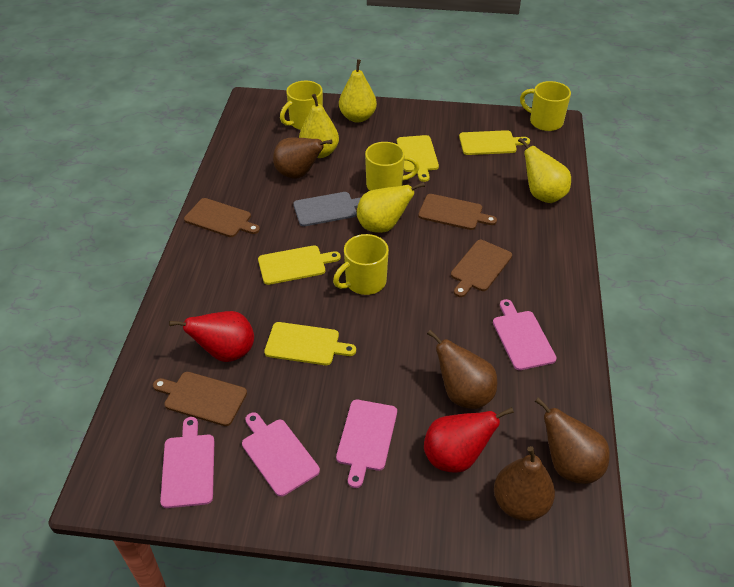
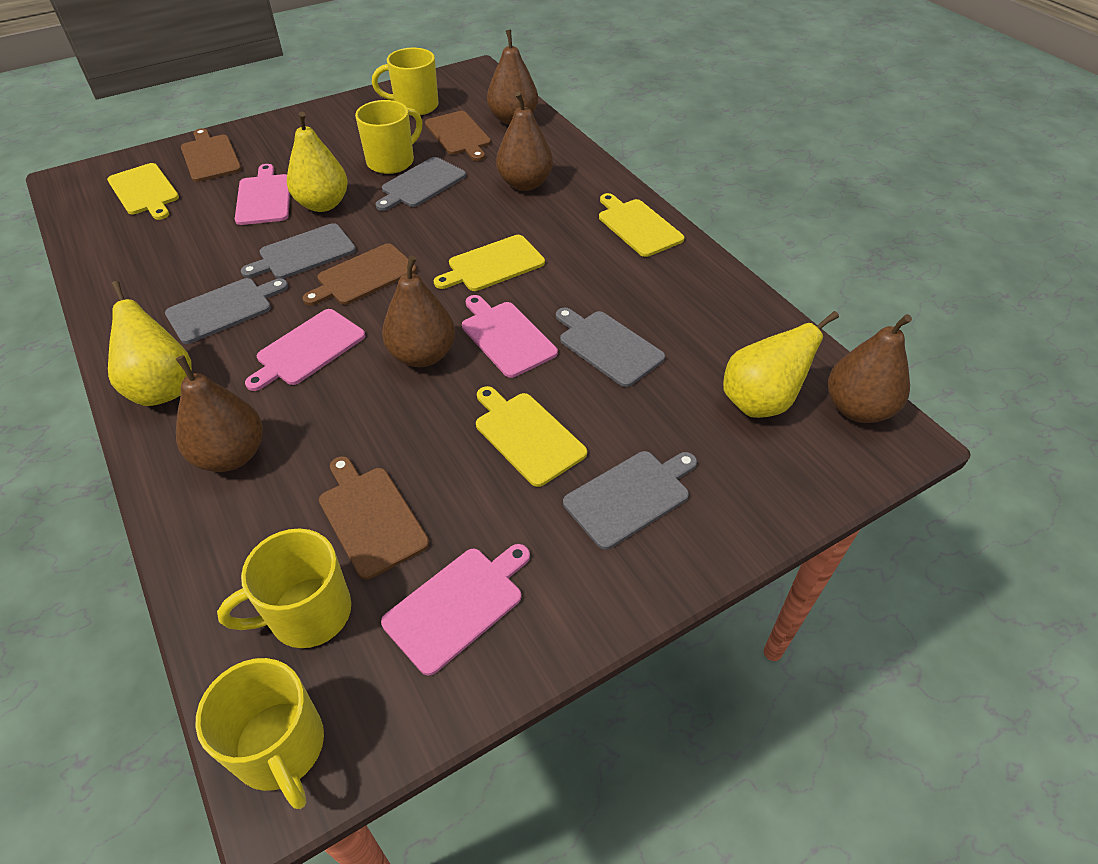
brown pear: 4 -> 5
grey cutting board: 1 -> 5
red pear: 2 -> 0
yellow pear: 4 -> 3

